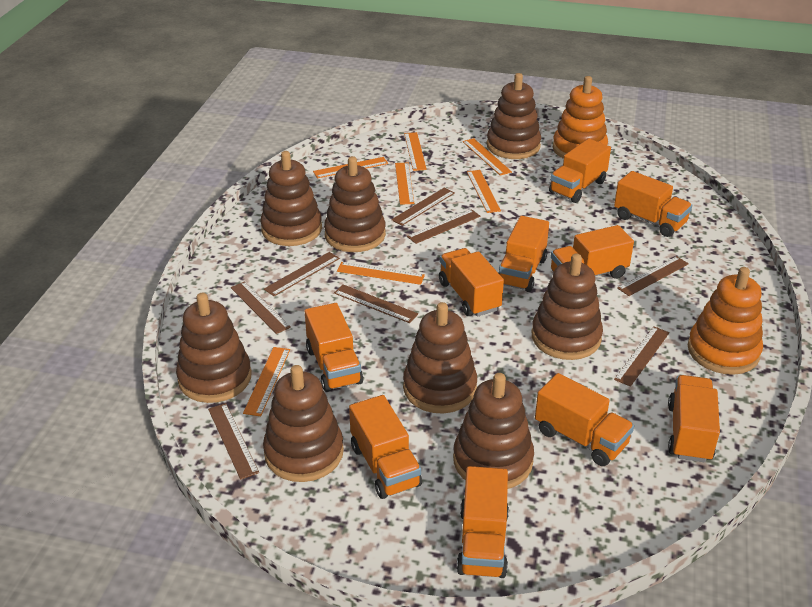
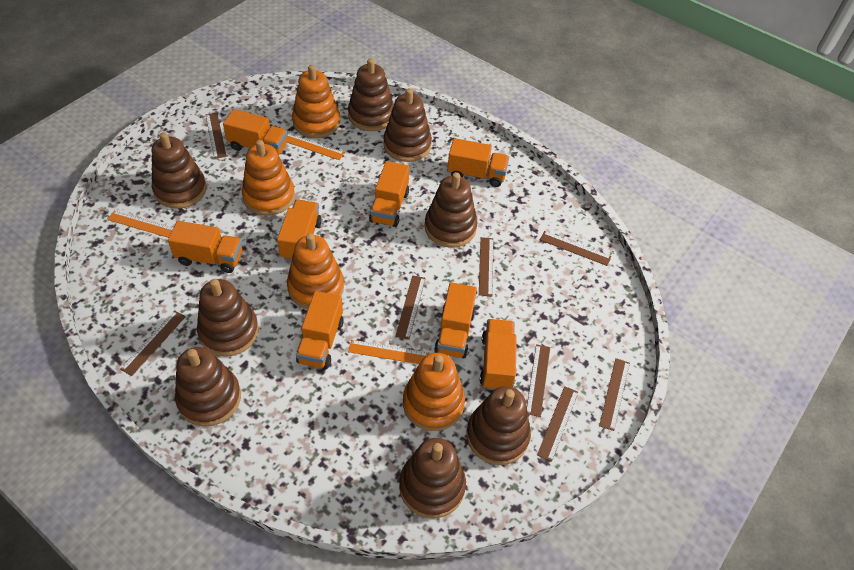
orange ruler: 7 -> 3
orange stacking toy: 2 -> 4
orange truck: 10 -> 8

